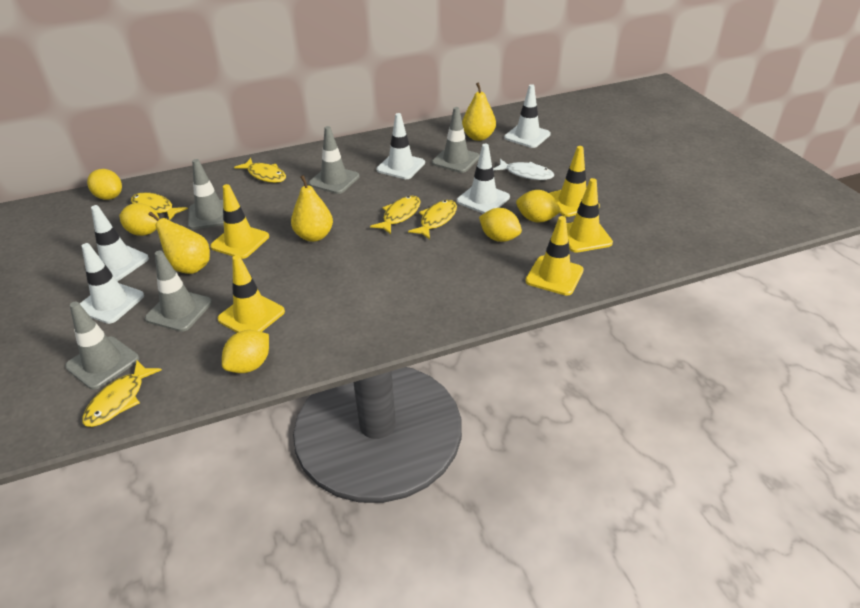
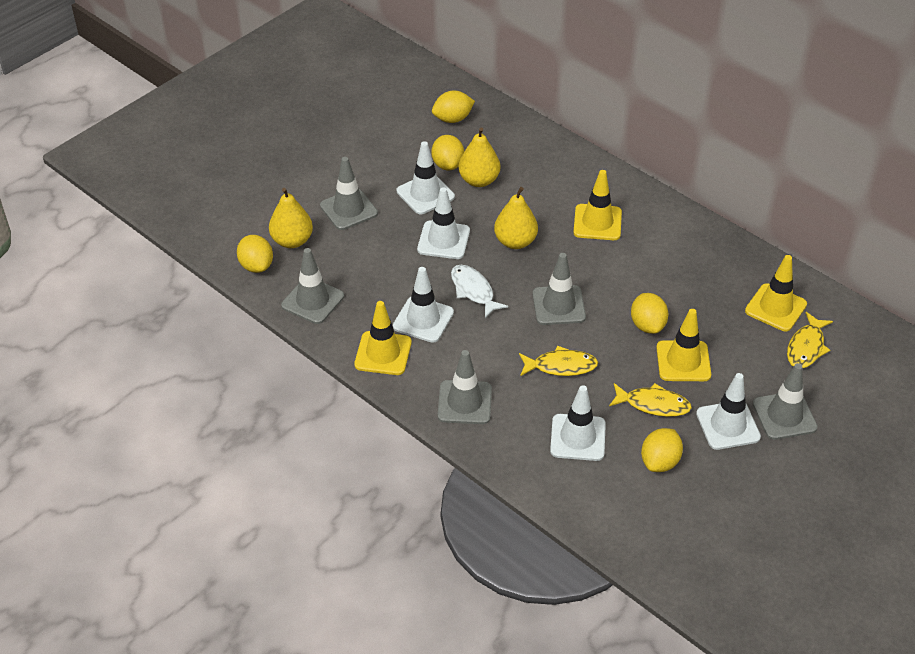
yellow fish: 5 -> 3
yellow traffic cone: 5 -> 4

